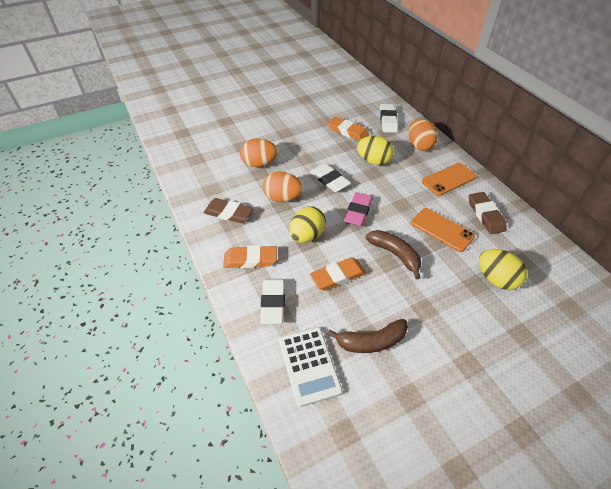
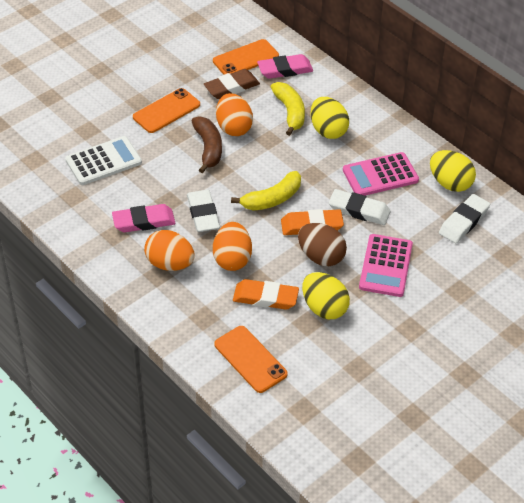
brown banana: 2 -> 1
brown egg: 0 -> 1
brown eraser: 2 -> 1
orange eraser: 3 -> 2
orange phone: 2 -> 3
pink calculator: 0 -> 2
pink eraser: 1 -> 2
yellow banana: 0 -> 2

